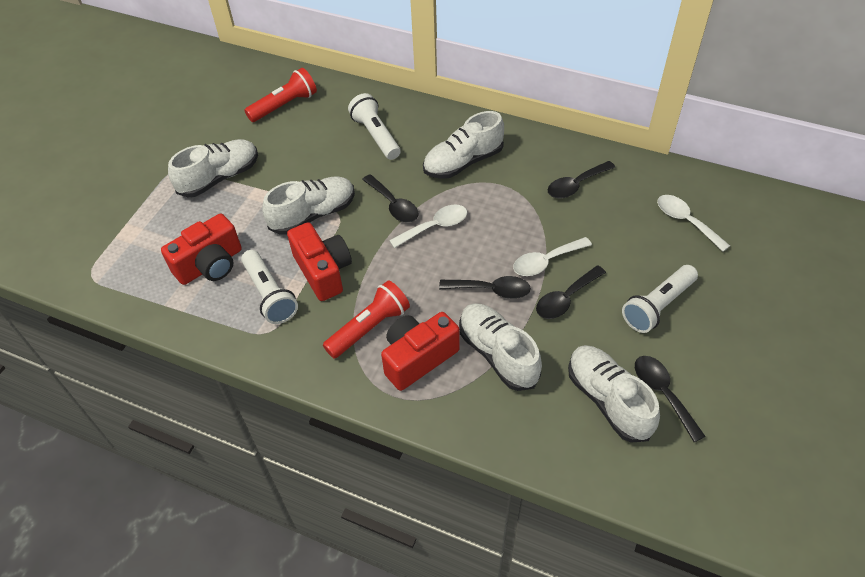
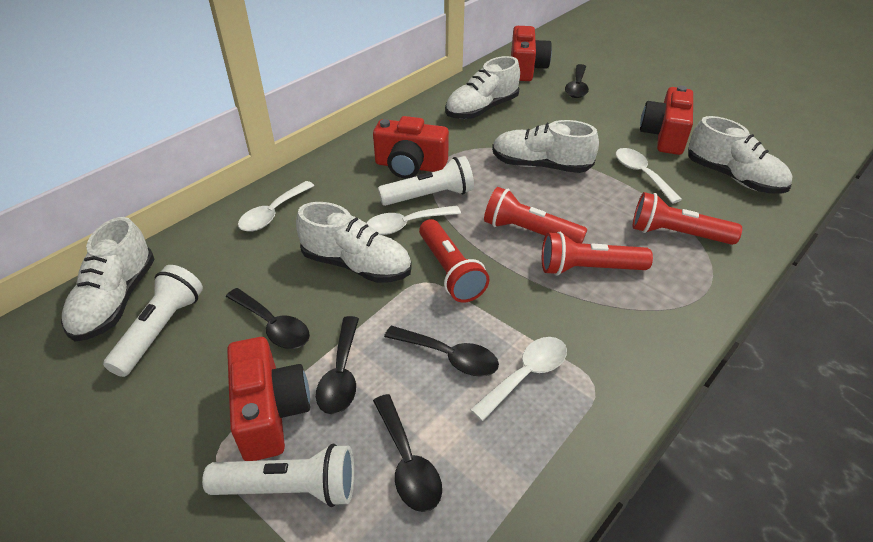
red camera: 3 -> 4
red flashlight: 2 -> 4
white spoon: 3 -> 4

